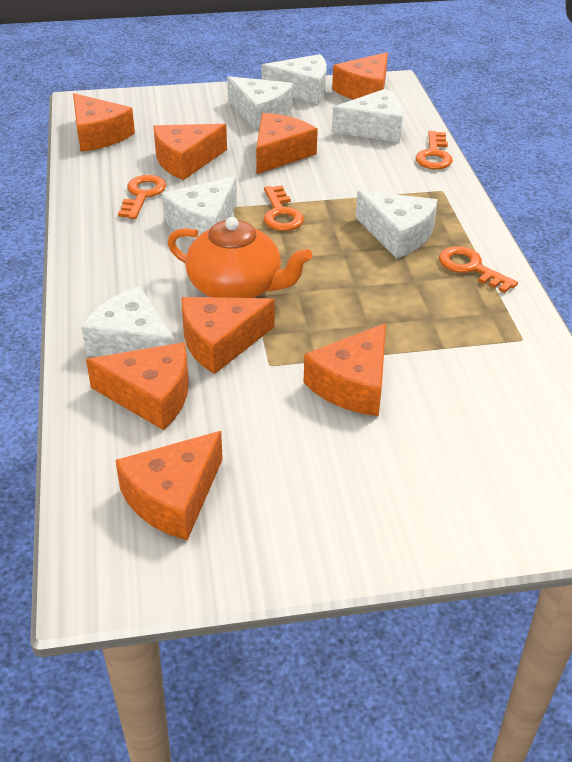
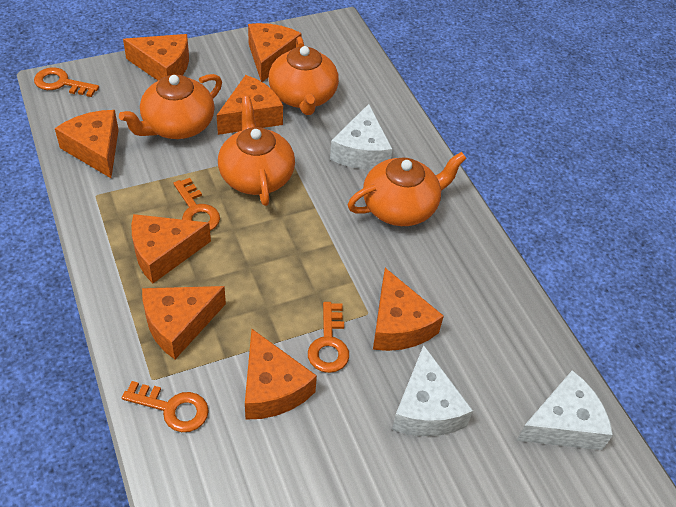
orange teapot: 1 -> 4
white cheese: 6 -> 3

